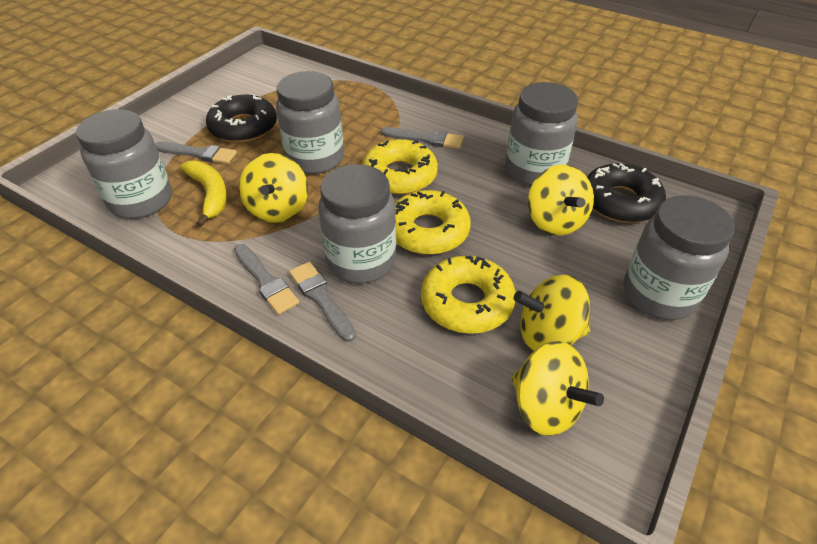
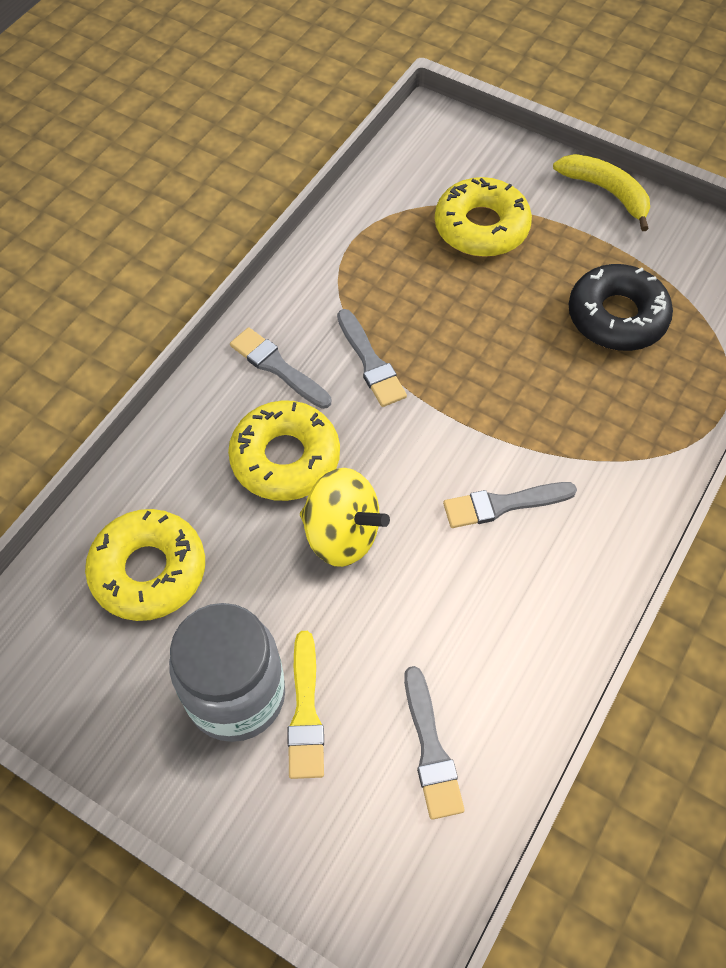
black donut: 2 -> 1
grey jar: 5 -> 1
yellow brush: 0 -> 1
yellow spinning top: 4 -> 1

